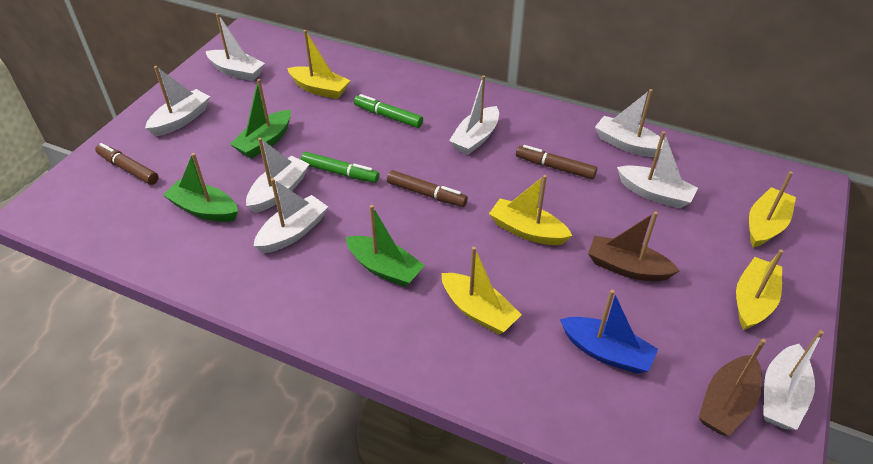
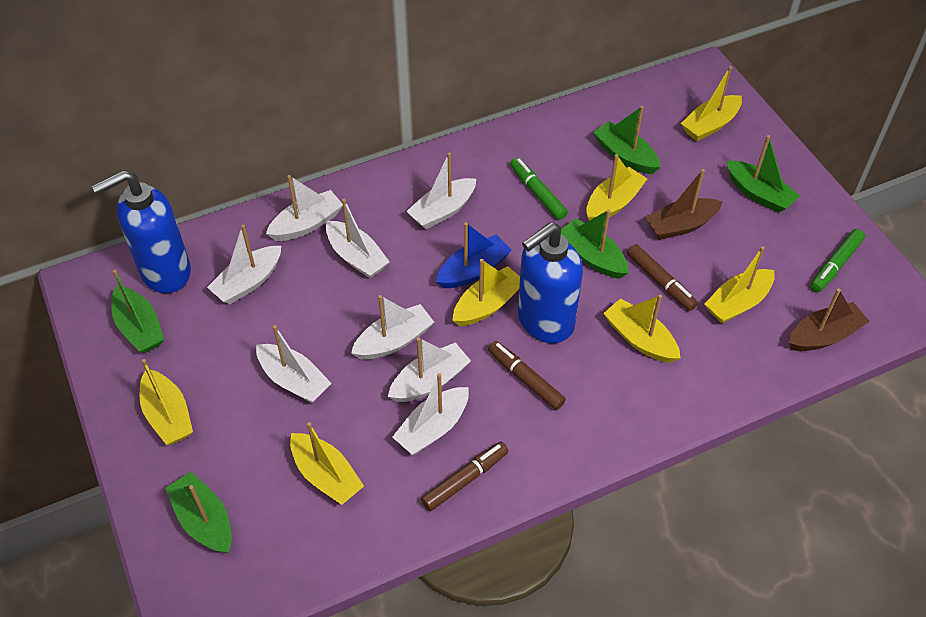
blue soap dispenser: 0 -> 2
green boat: 3 -> 5
yellow boat: 5 -> 7

